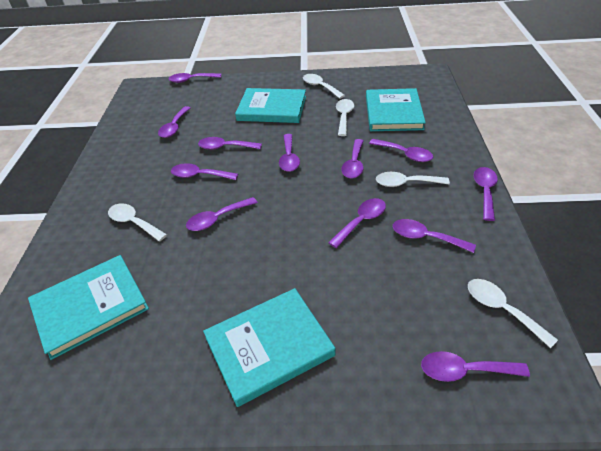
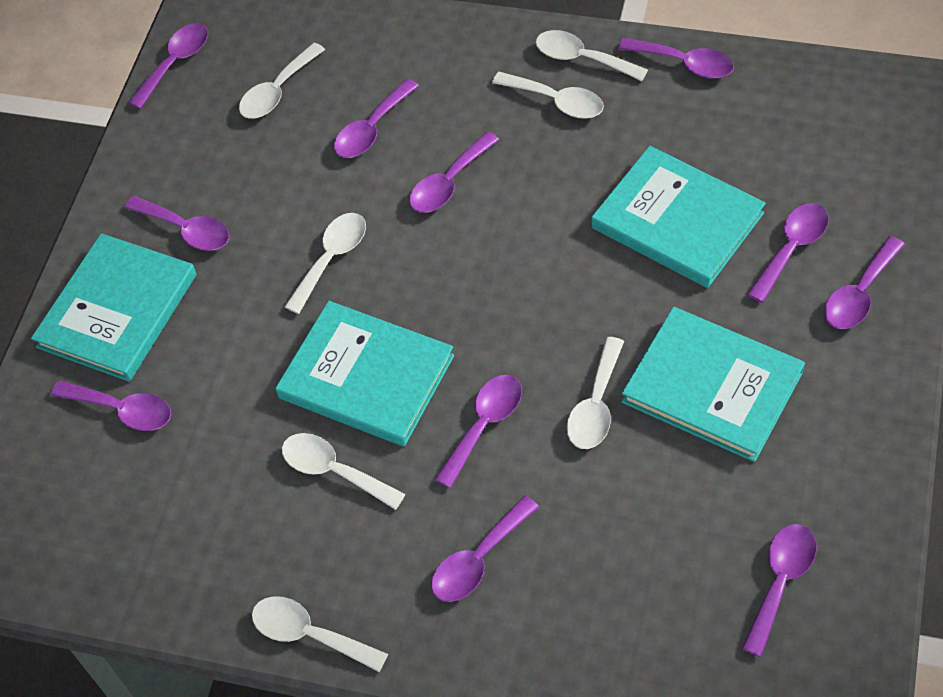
purple spoon: 12 -> 11
white spoon: 5 -> 7

